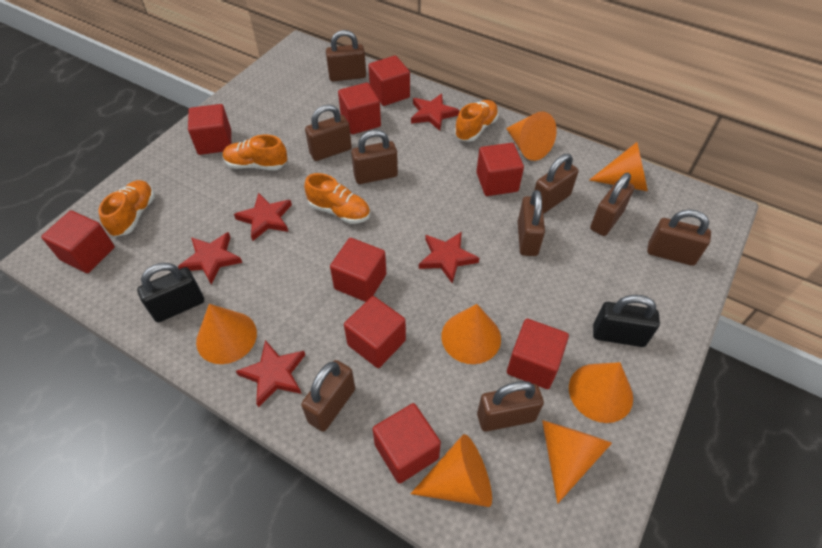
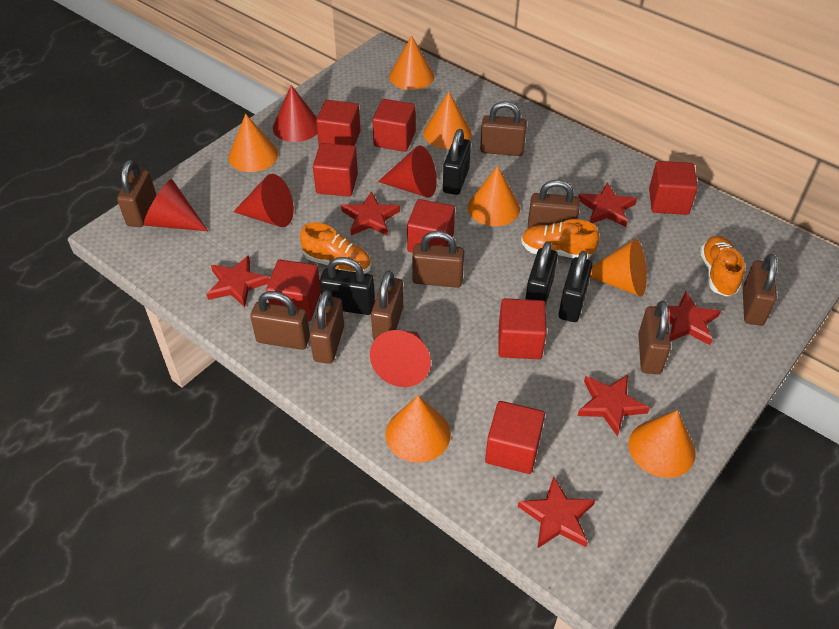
black padlock: 2 -> 4
orange shoe: 4 -> 3
red cone: 0 -> 5
red cube: 9 -> 8
red star: 5 -> 6

